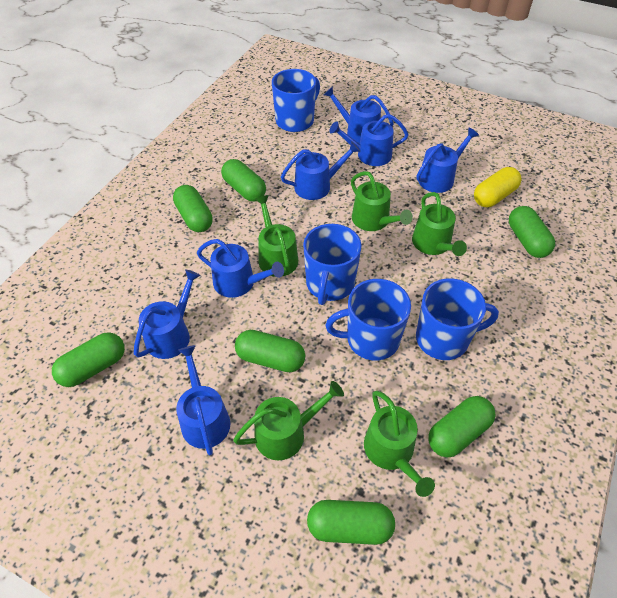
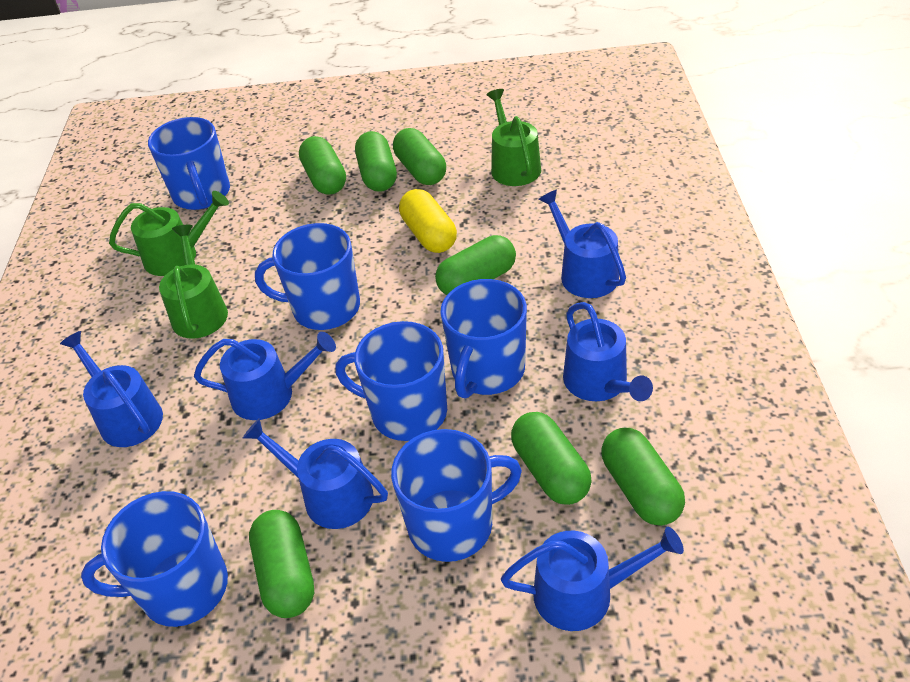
blue mug: 4 -> 6
blue watering can: 7 -> 6
green watering can: 5 -> 3

